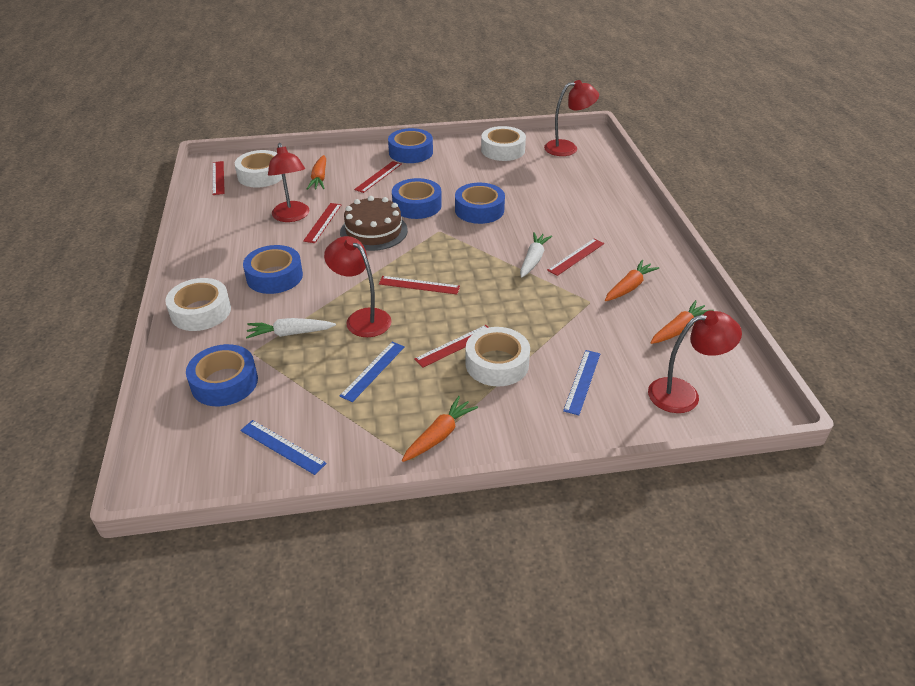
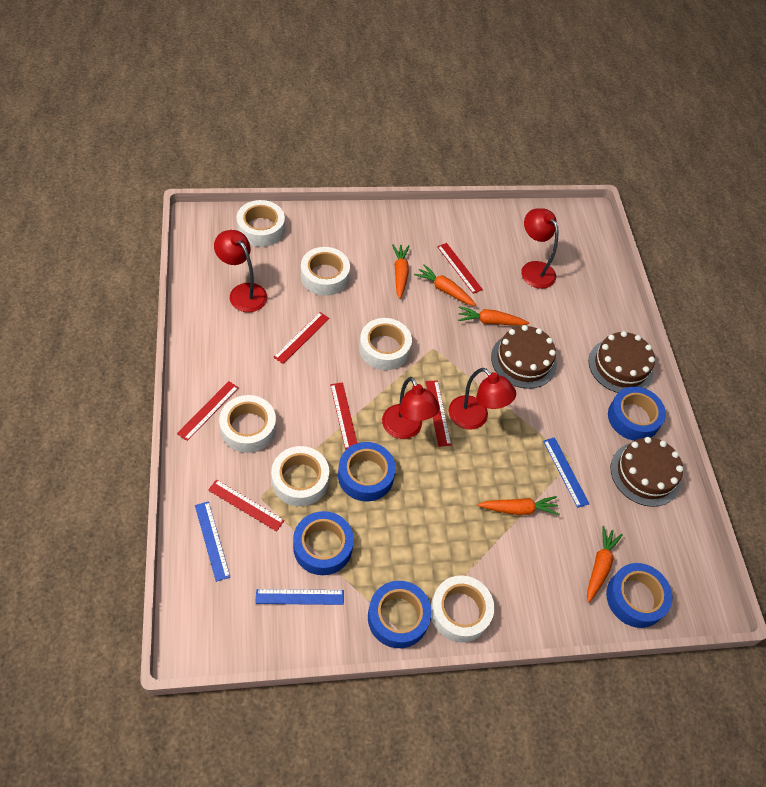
brown cake: 1 -> 3
orange carrot: 4 -> 5
white carrot: 2 -> 0
white tape: 4 -> 6

